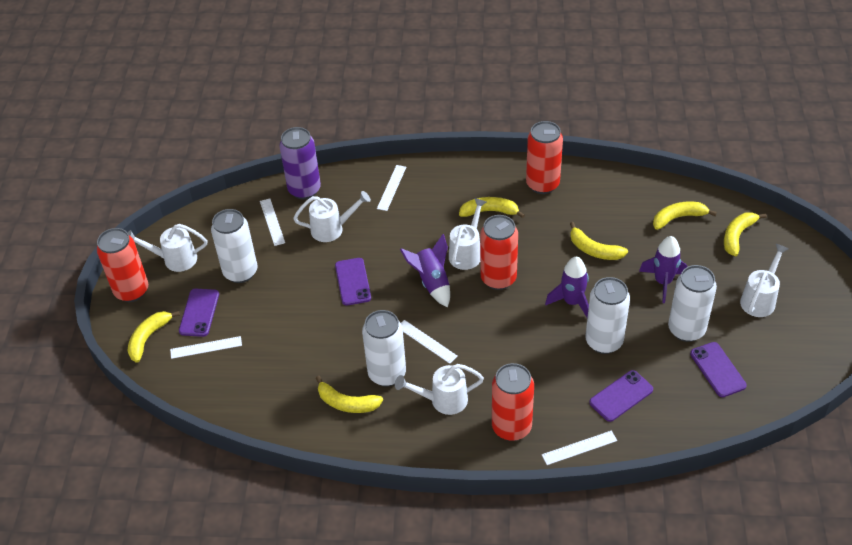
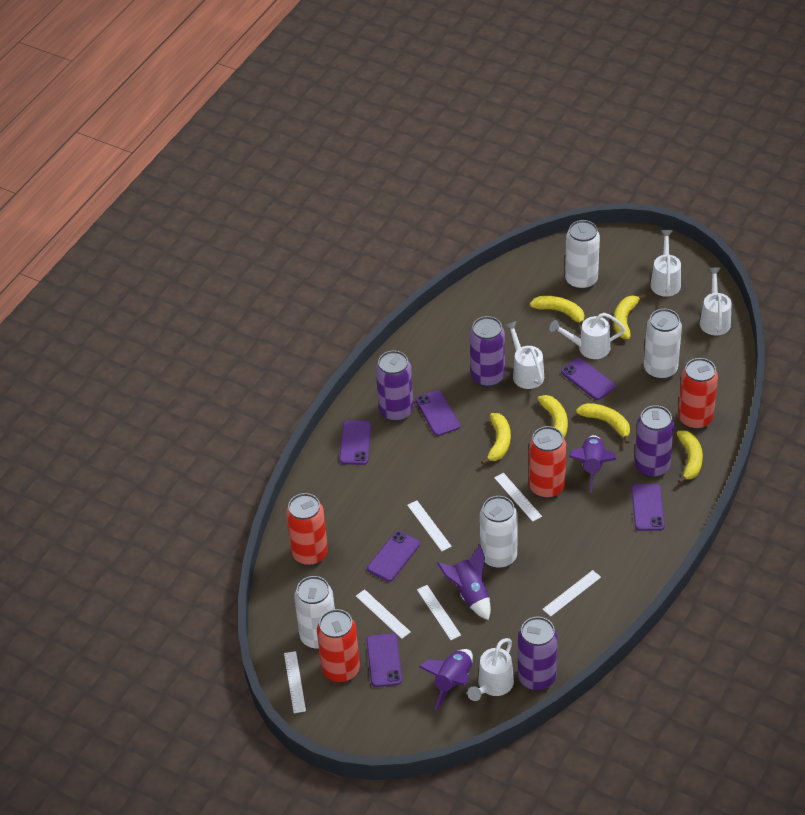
purple can: 1 -> 4
purple phone: 4 -> 6
white ruler: 5 -> 6

